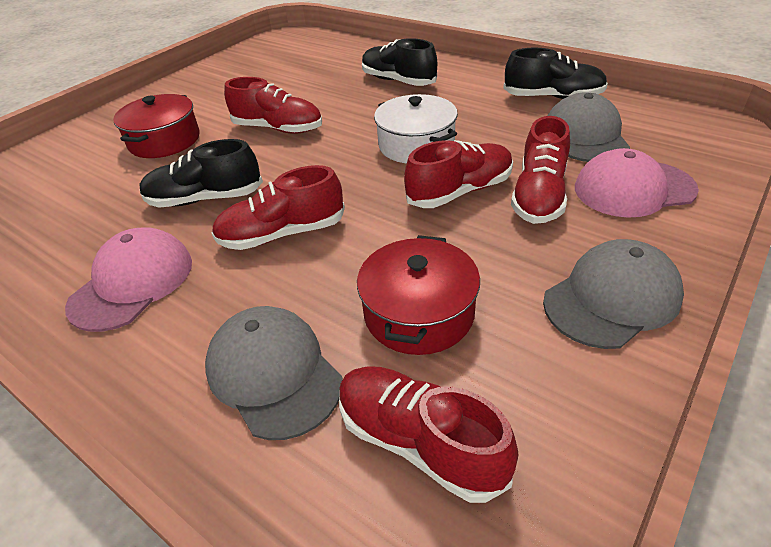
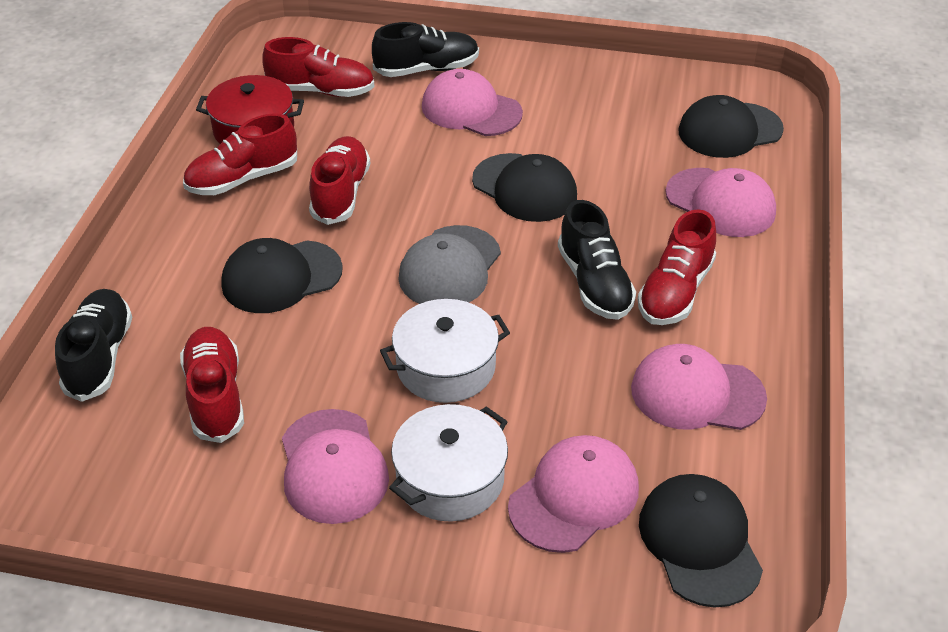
black cap: 0 -> 4
grey cap: 3 -> 1
pink cap: 2 -> 5
red pot: 2 -> 1
white pot: 1 -> 2

